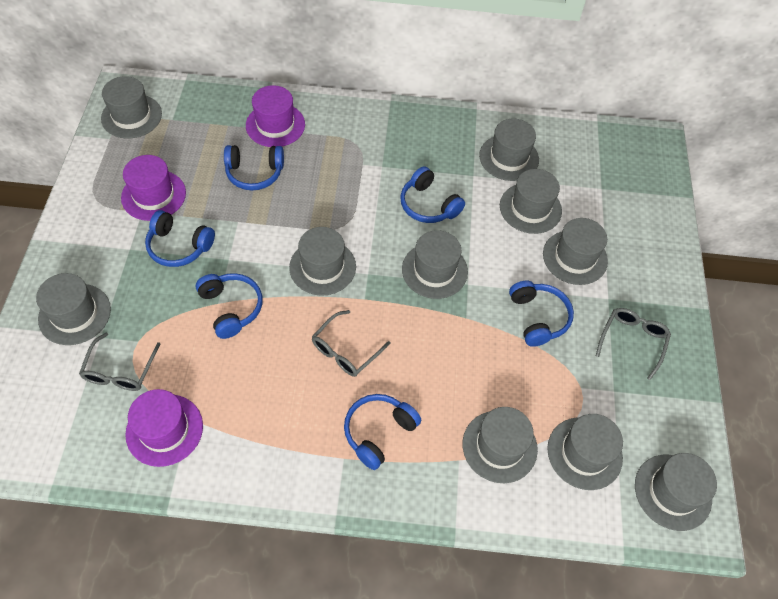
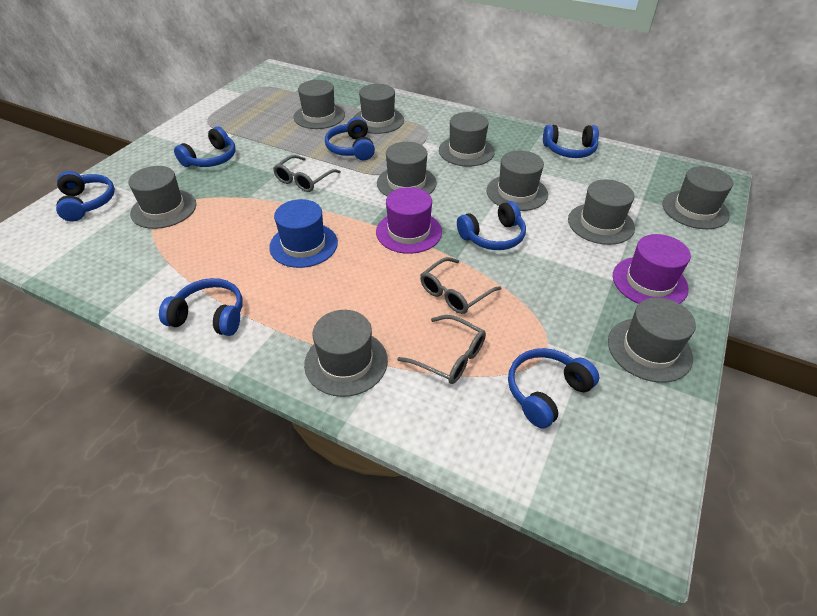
blue hat: 0 -> 1
blue headphones: 6 -> 7
purple hat: 3 -> 2

